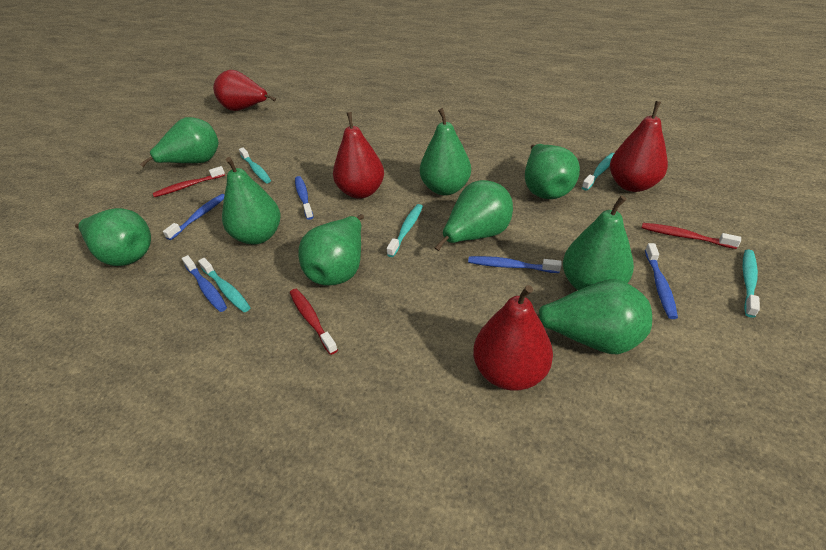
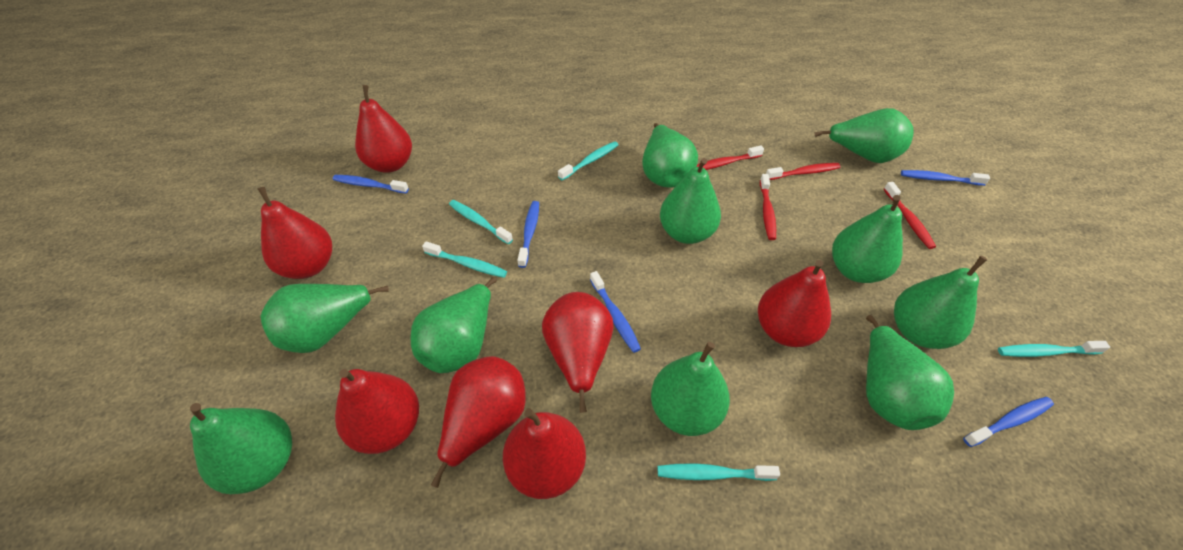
green pear: 9 -> 10
red pear: 4 -> 7
red toothbrush: 3 -> 4

